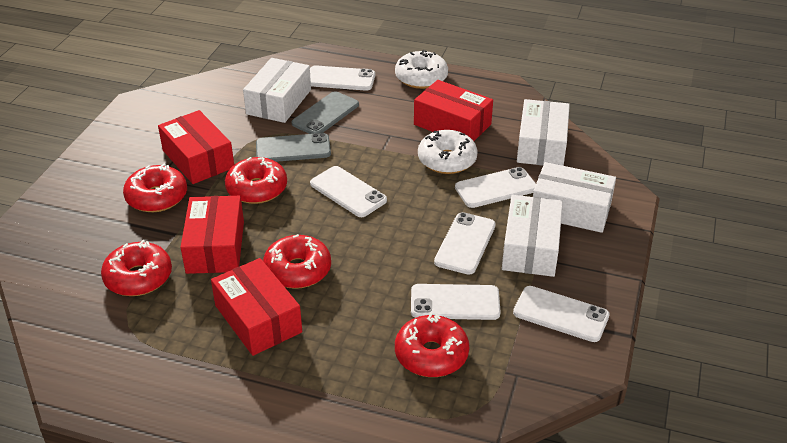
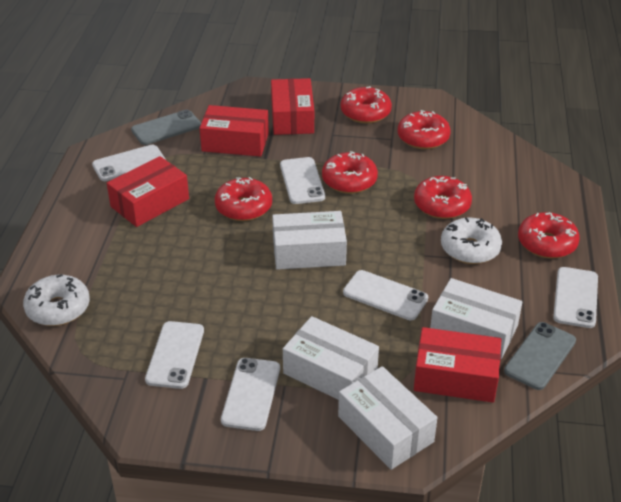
red donut: 5 -> 6

